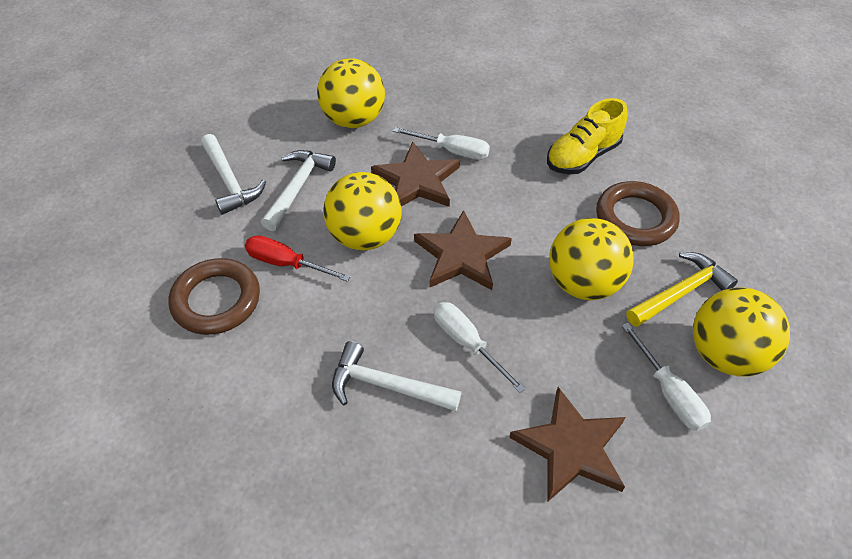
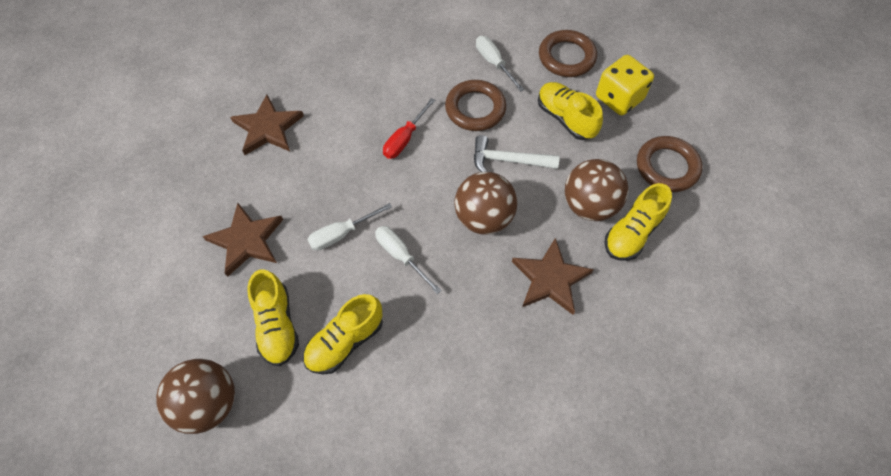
brown ball: 0 -> 3
brown ring: 2 -> 3
white hammer: 3 -> 1
yellow ball: 4 -> 0
yellow dice: 0 -> 1
yellow hammer: 1 -> 0
yellow shoe: 1 -> 4

